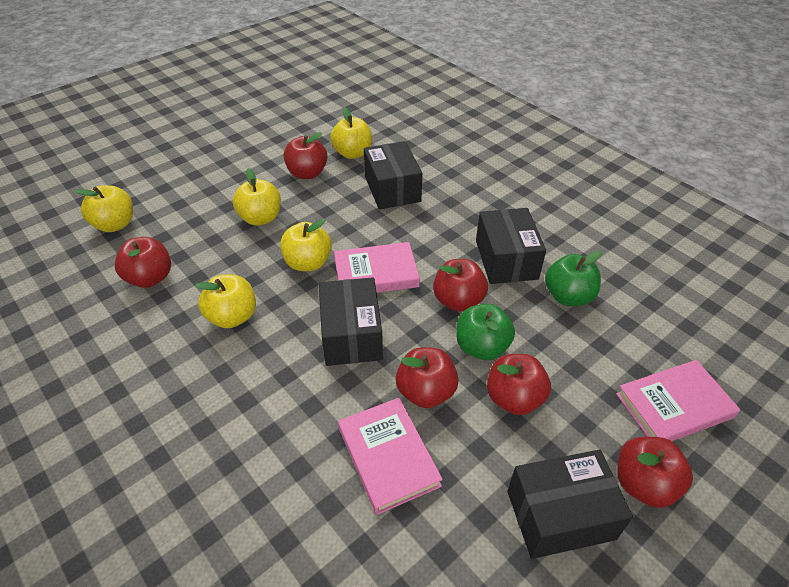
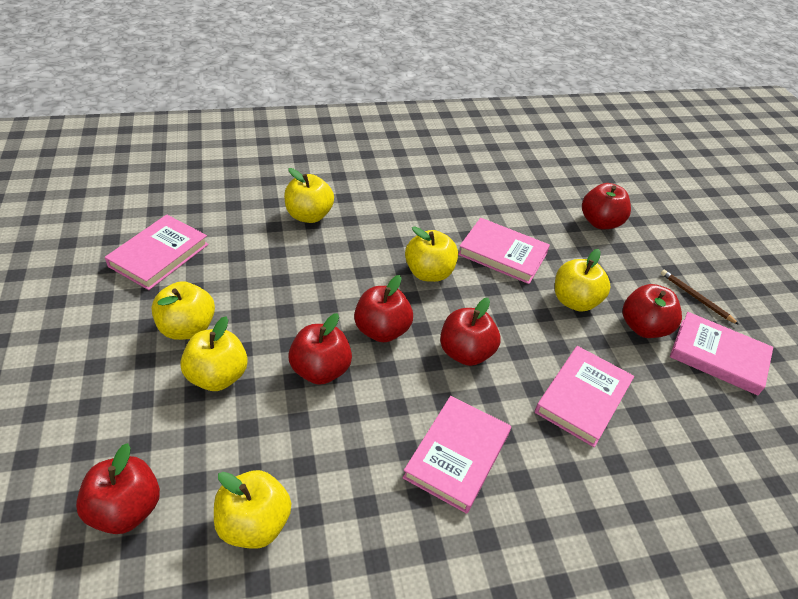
black box: 4 -> 0
brown pencil: 0 -> 1
green apple: 2 -> 0
pink book: 3 -> 5
yellow apple: 5 -> 6

